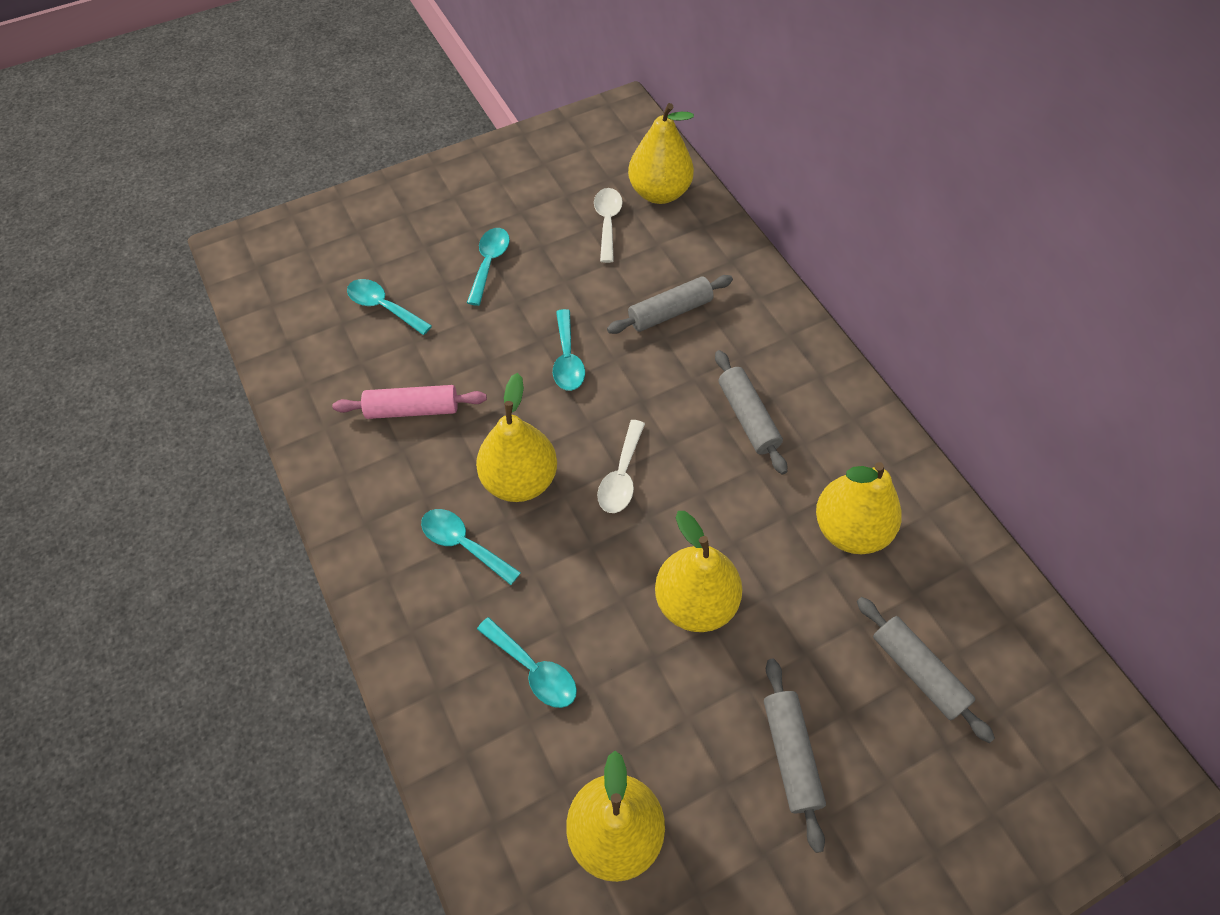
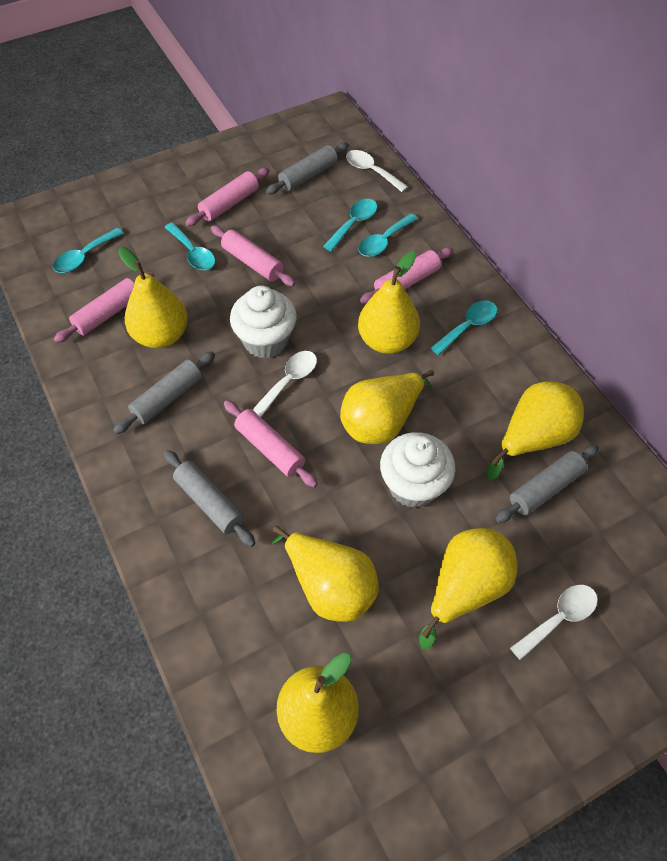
pink rolling pin: 1 -> 5
white cupcake: 0 -> 2
white spoon: 2 -> 3
yellow pear: 5 -> 7

